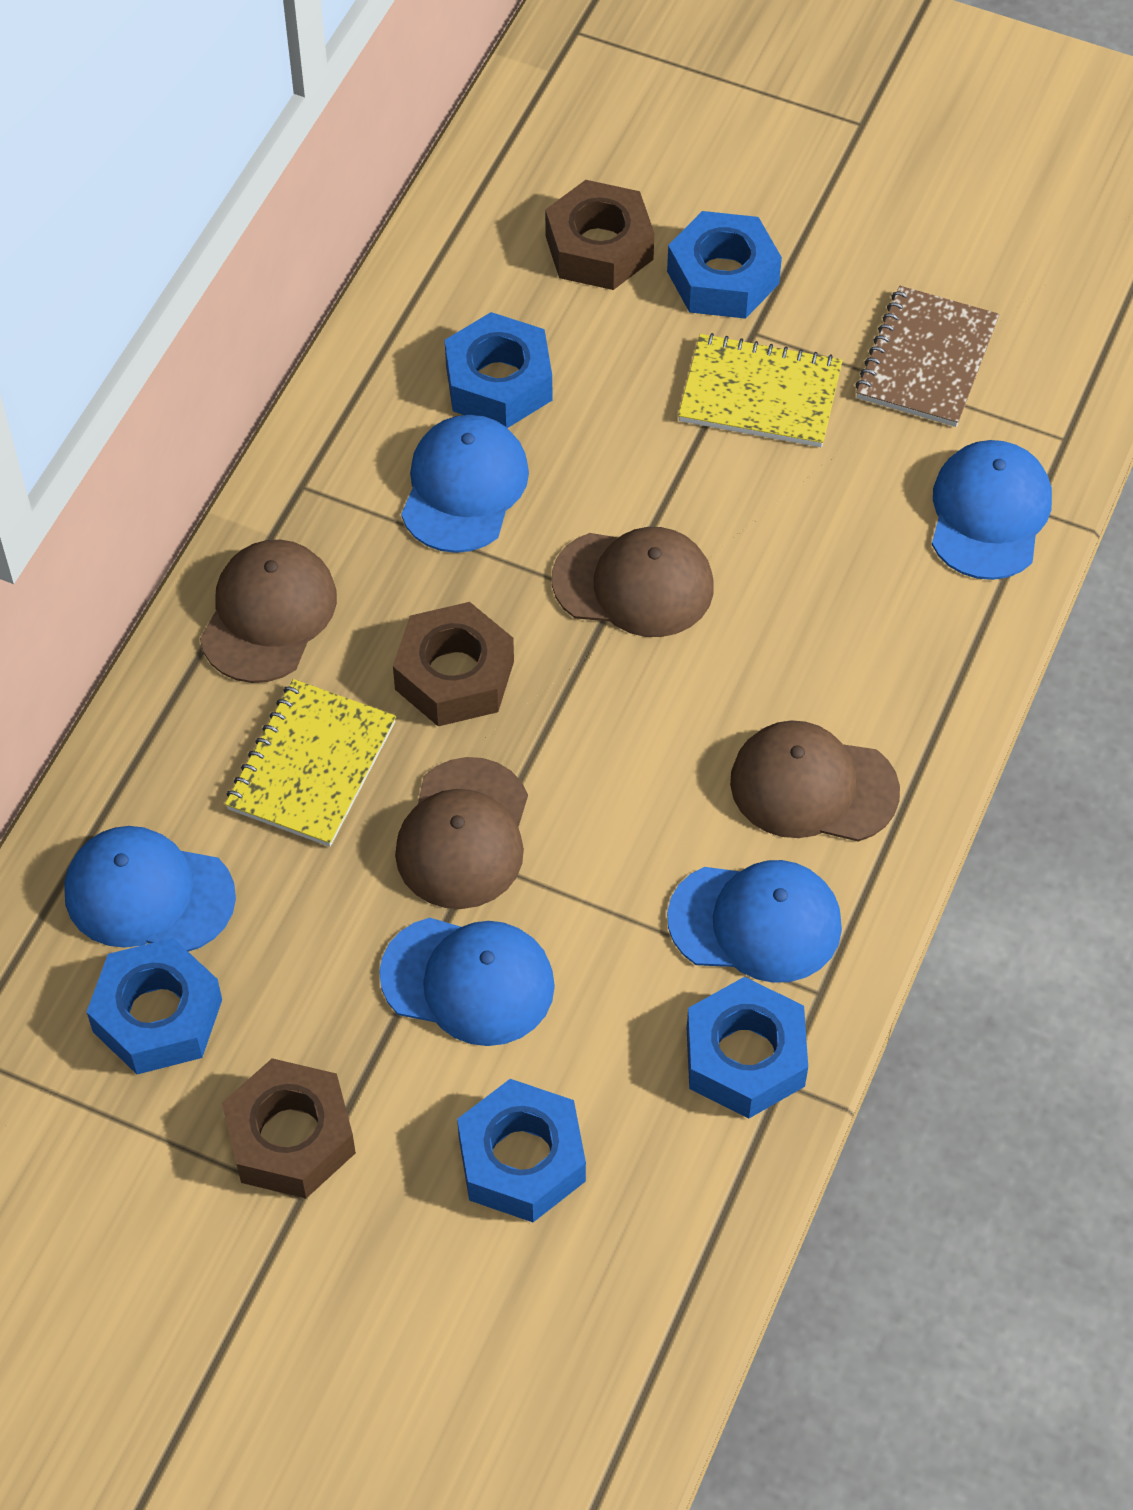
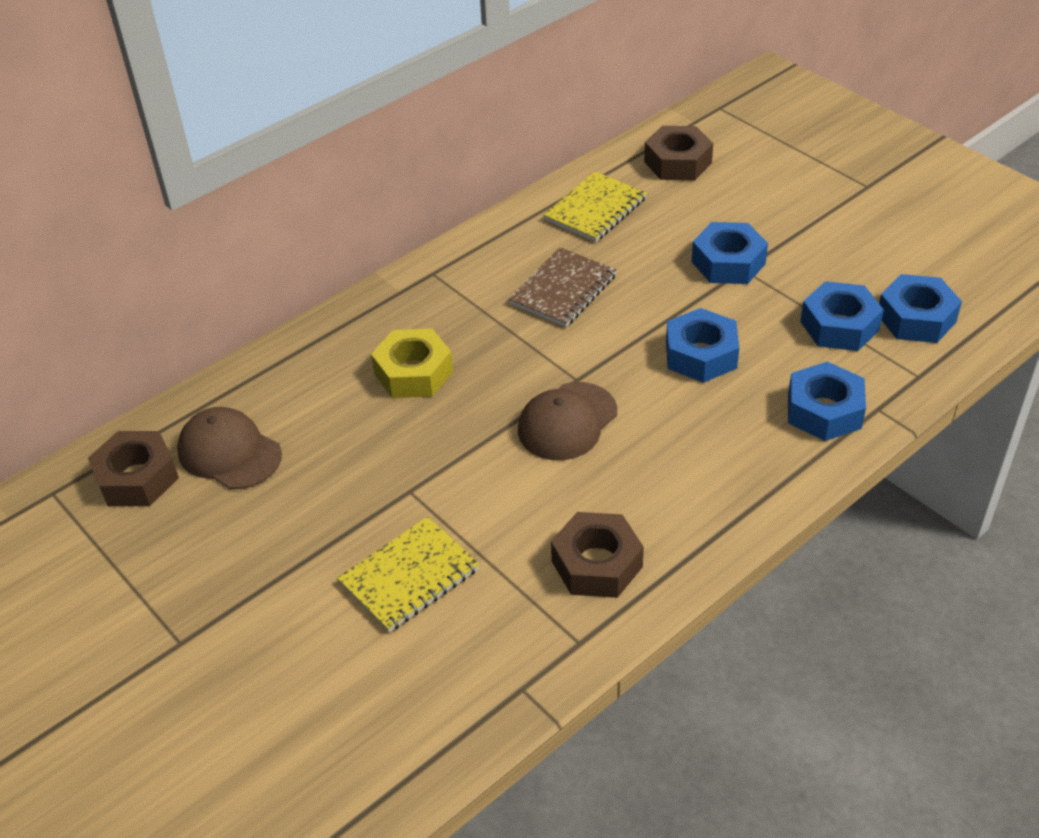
blue cap: 5 -> 0
brown cap: 4 -> 2
yellow nut: 0 -> 1

